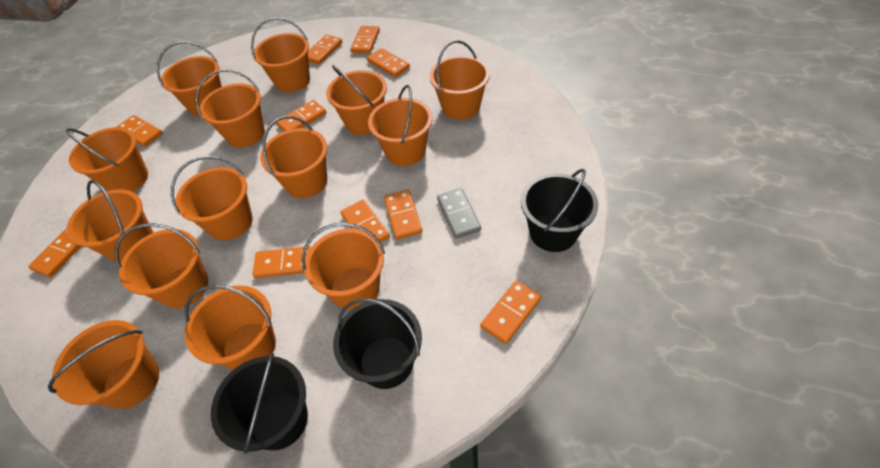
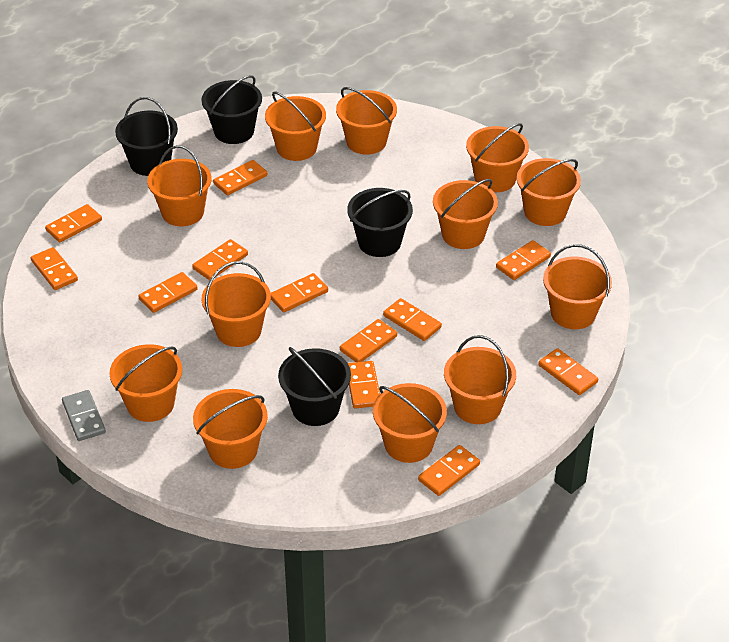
black bucket: 3 -> 4
orange bucket: 14 -> 12
orange domino: 10 -> 12

